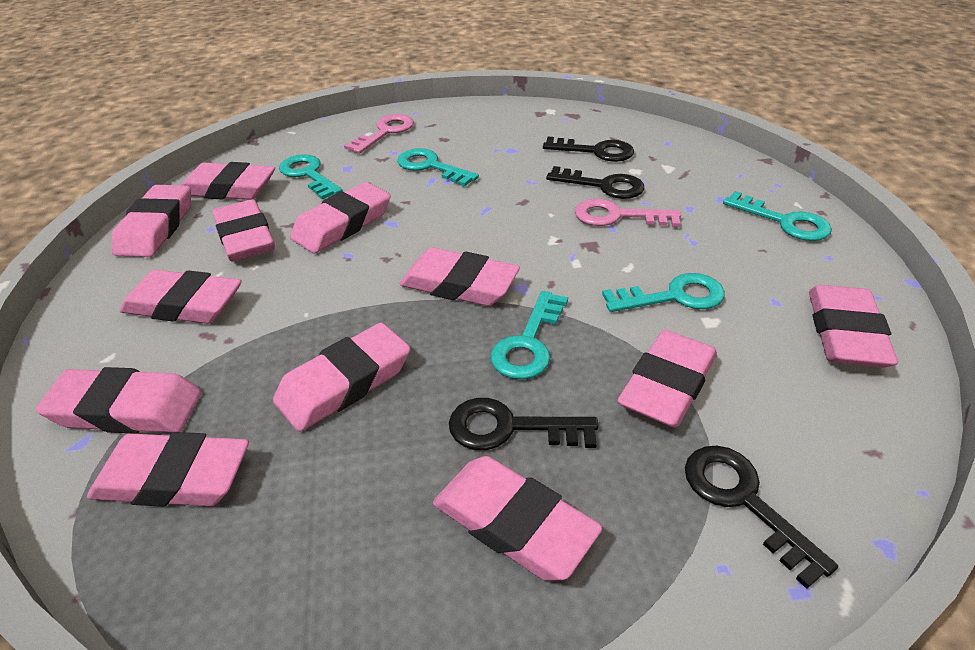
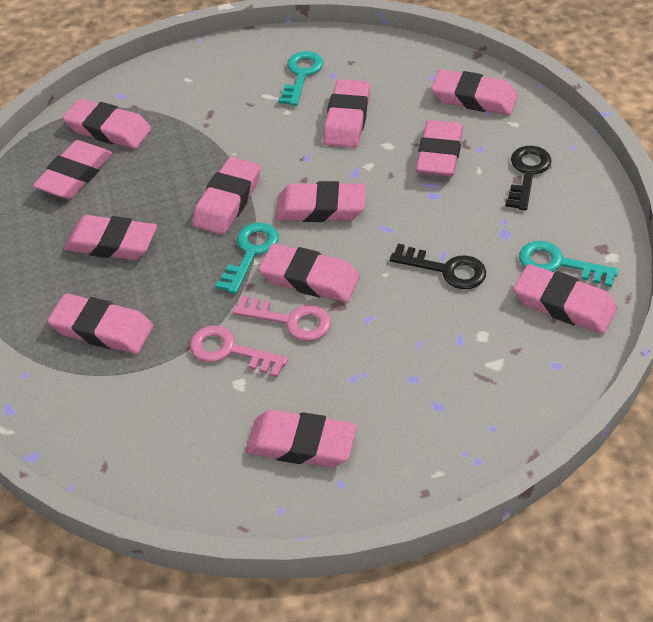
black key: 4 -> 2
turquoise key: 5 -> 3

